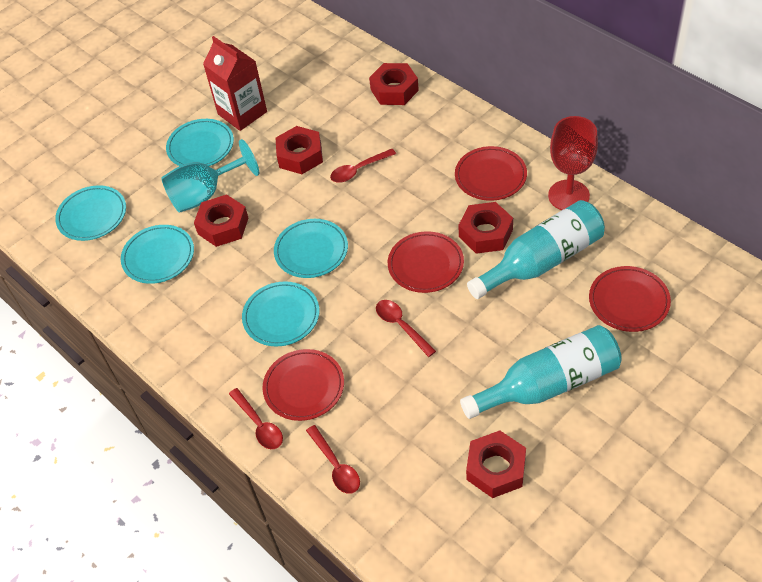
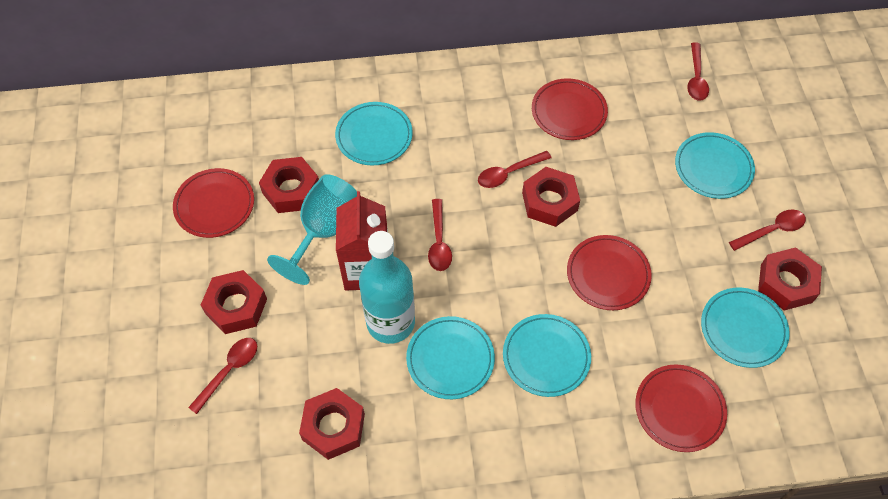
red goblet: 1 -> 0
red spoon: 4 -> 5
turquoise bottle: 2 -> 1

